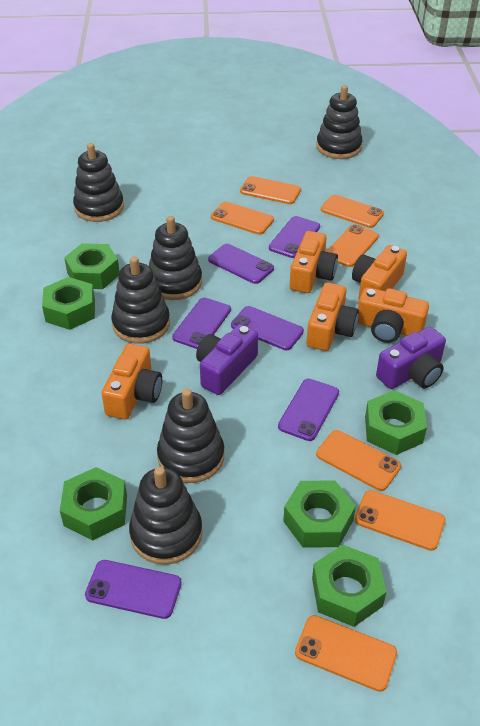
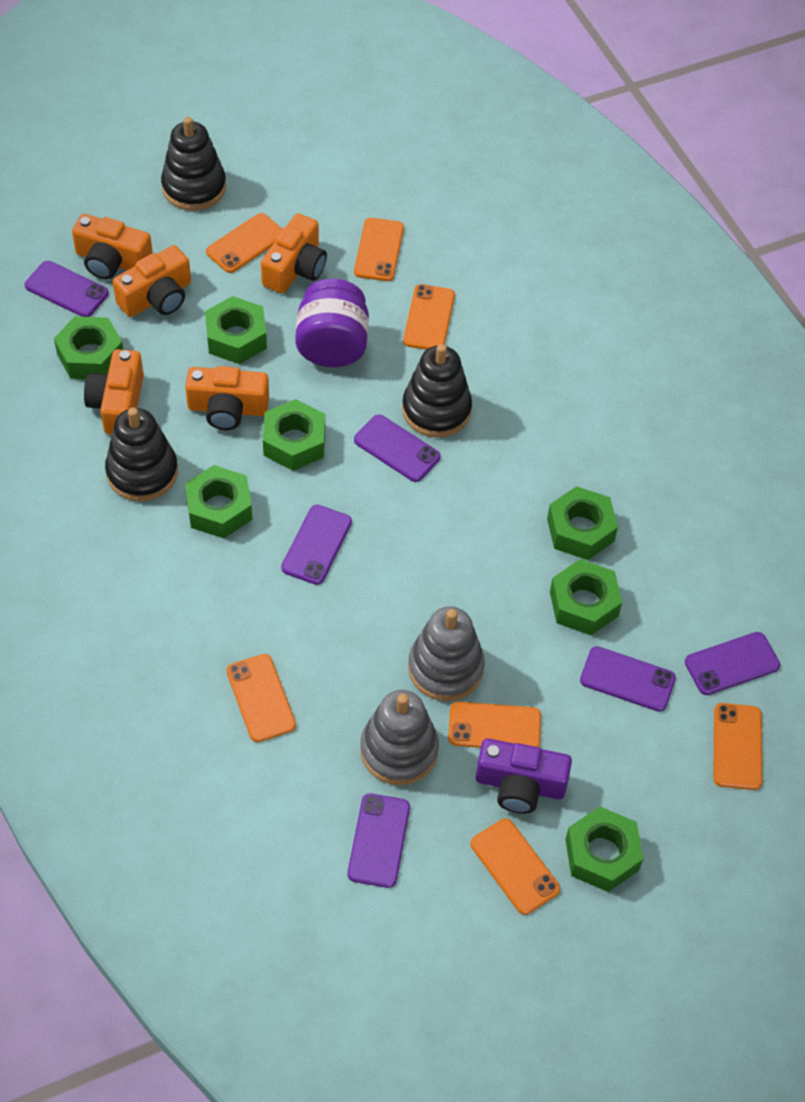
black stacking toy: 6 -> 3
green nut: 6 -> 7
grey stacking toy: 0 -> 2
purple camera: 2 -> 1
purple jar: 0 -> 1

